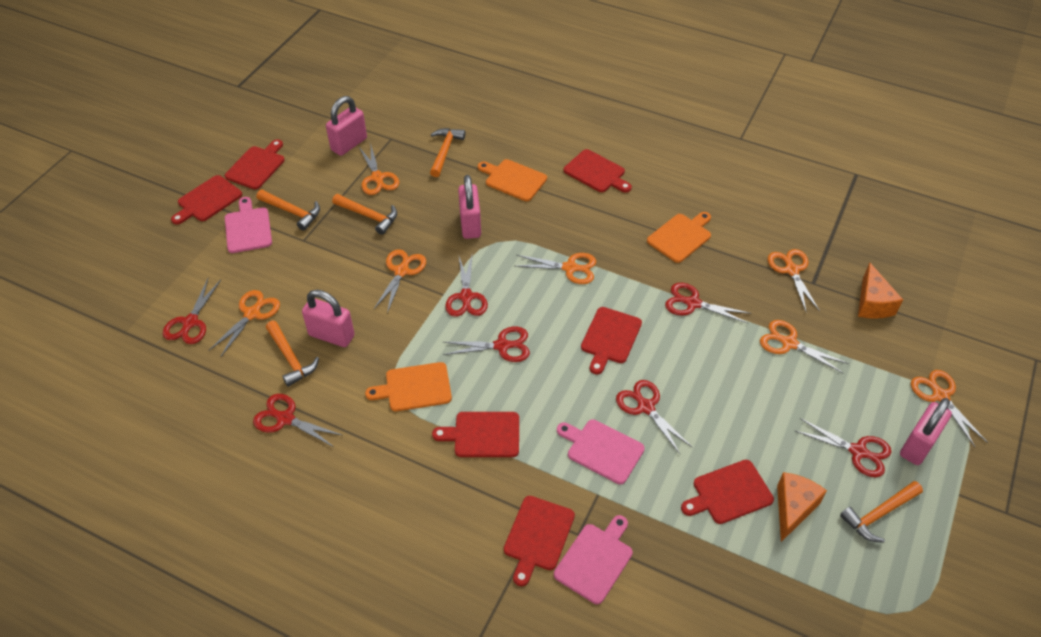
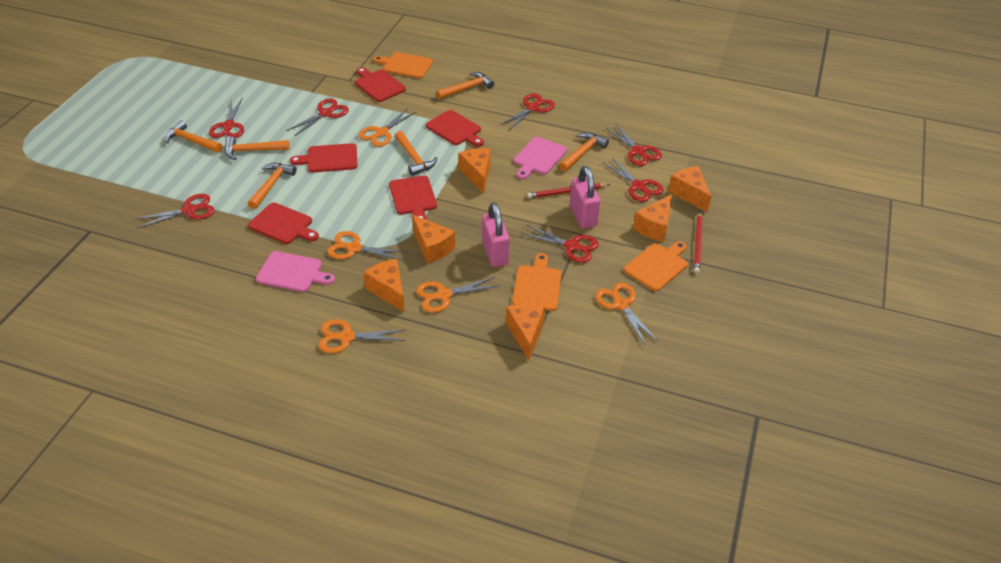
orange cheese: 2 -> 6
orange hammer: 5 -> 6
orange scissors: 7 -> 5
pink cutting board: 3 -> 2
pink padlock: 4 -> 2
red cutting board: 7 -> 5
red pencil: 0 -> 2

